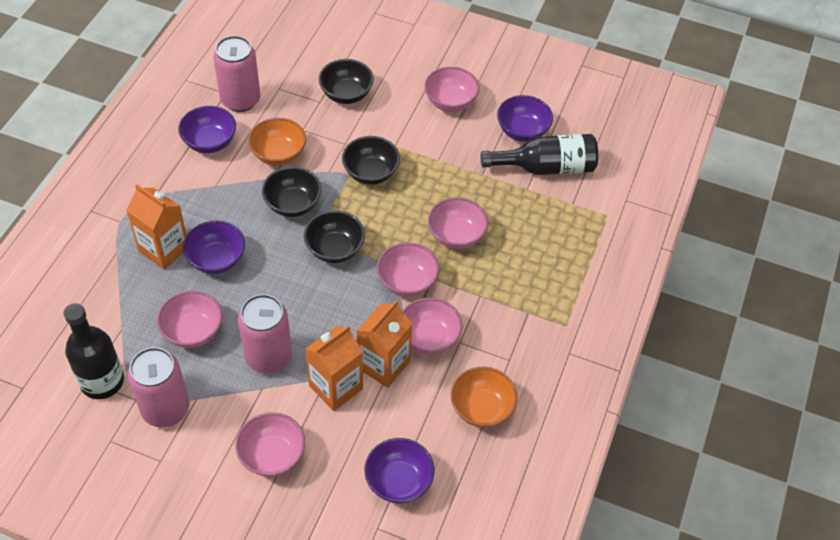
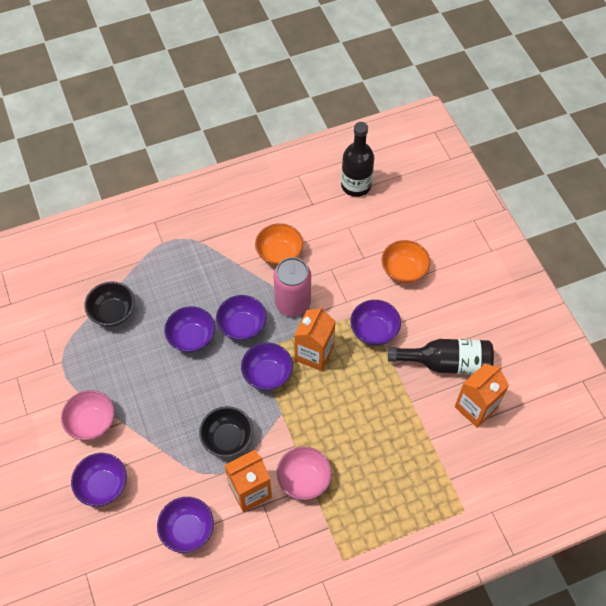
black bowl: 4 -> 2
pink bowl: 6 -> 2
pink can: 3 -> 1
purple bowl: 4 -> 6

